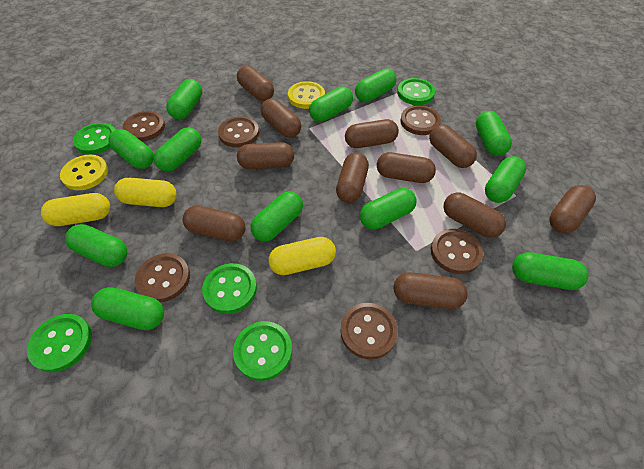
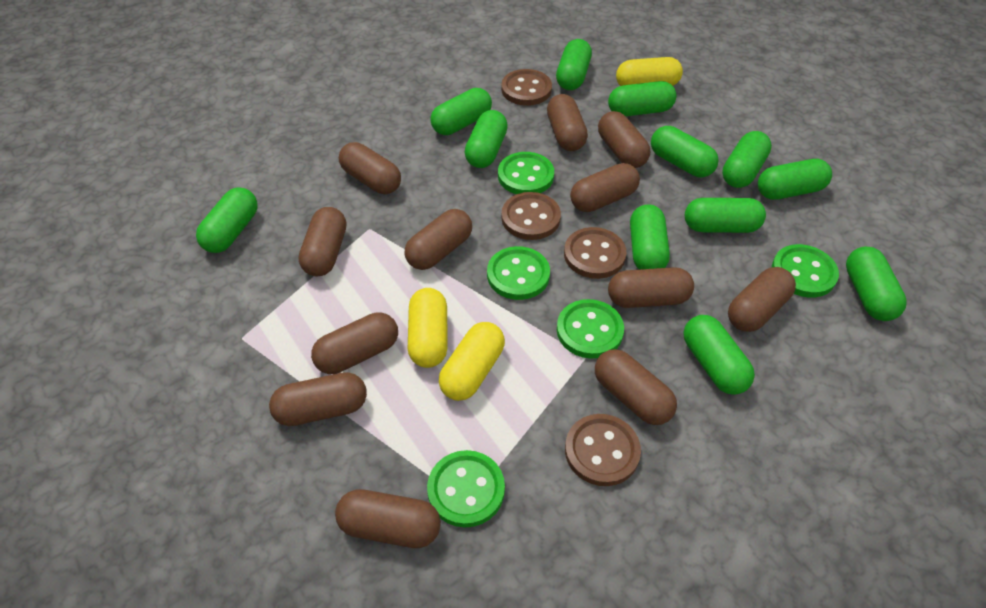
brown button: 6 -> 4
brown capsule: 11 -> 12
yellow button: 2 -> 0

